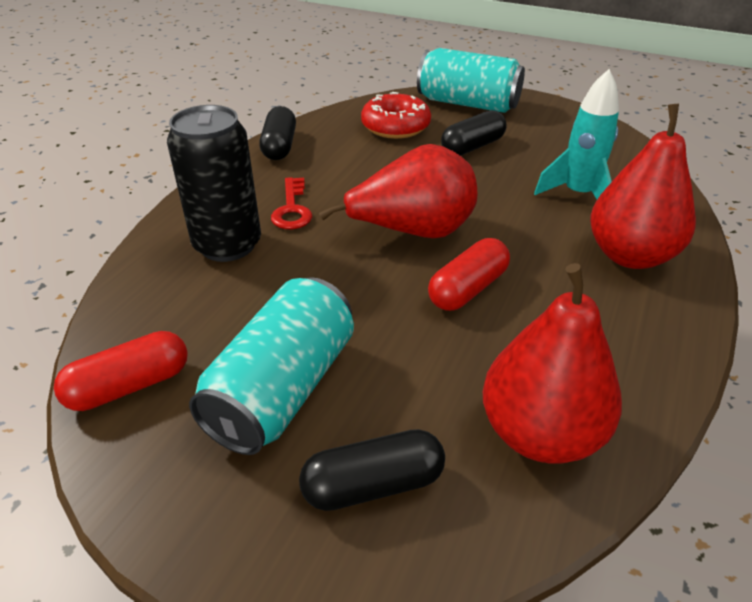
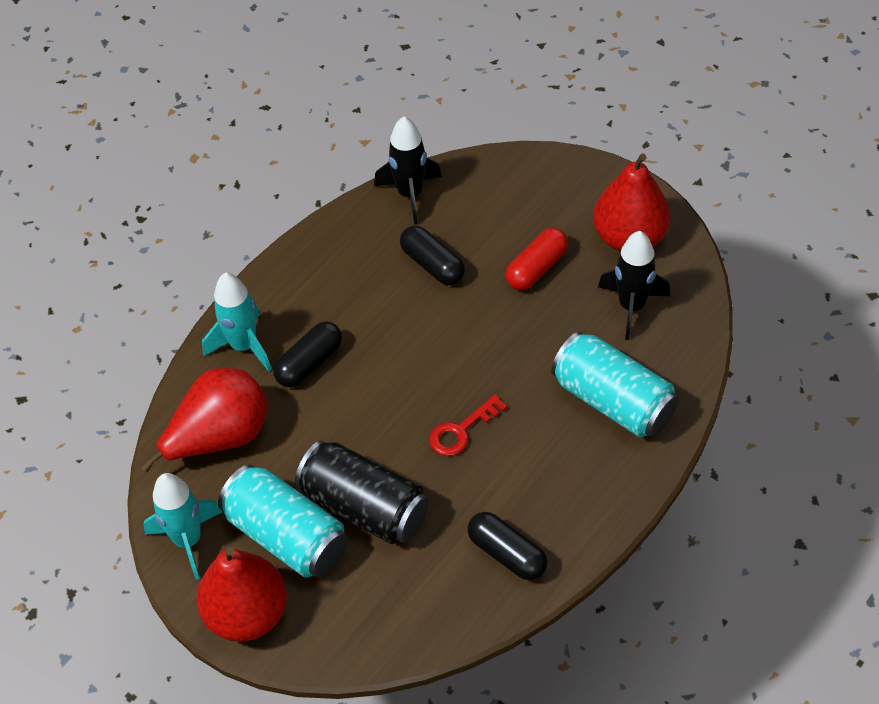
black rocket: 0 -> 2
red capsule: 2 -> 1
red donut: 1 -> 0
turquoise rocket: 1 -> 2

